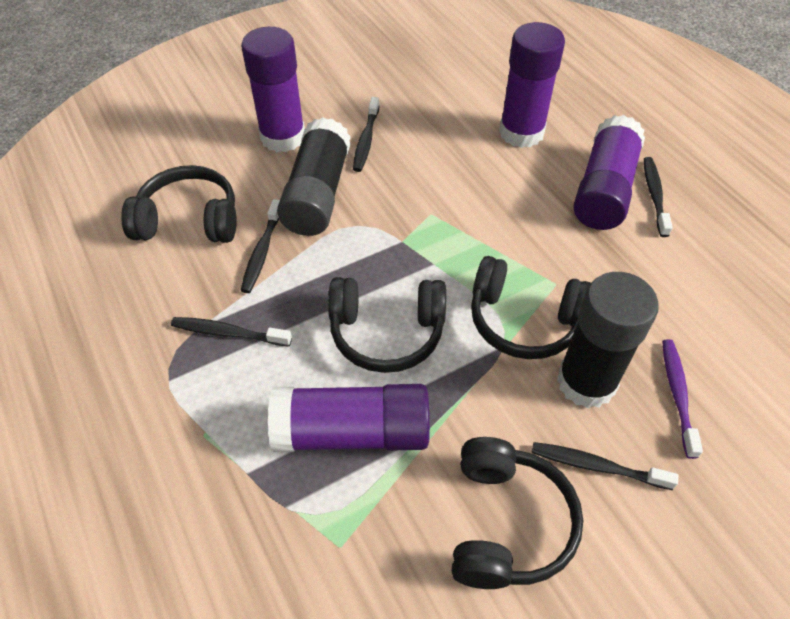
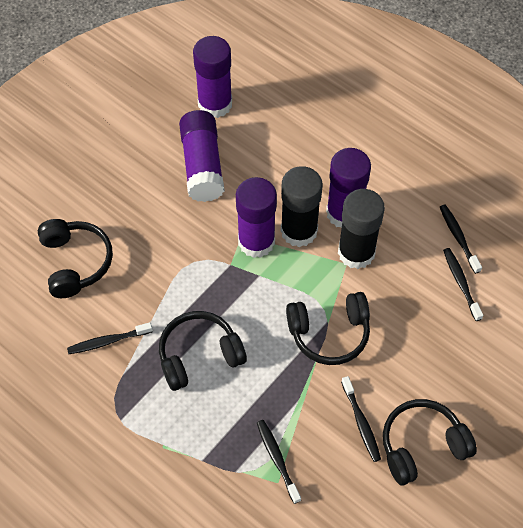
purple toothbrush: 1 -> 0

